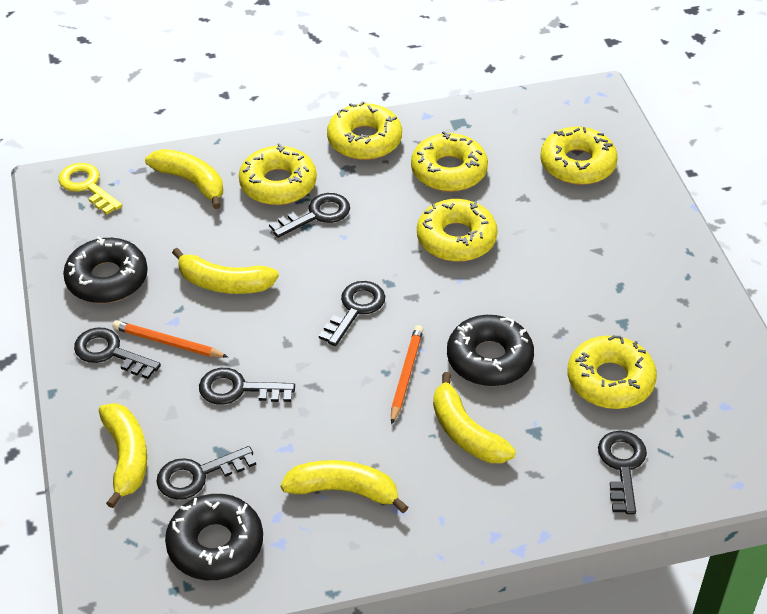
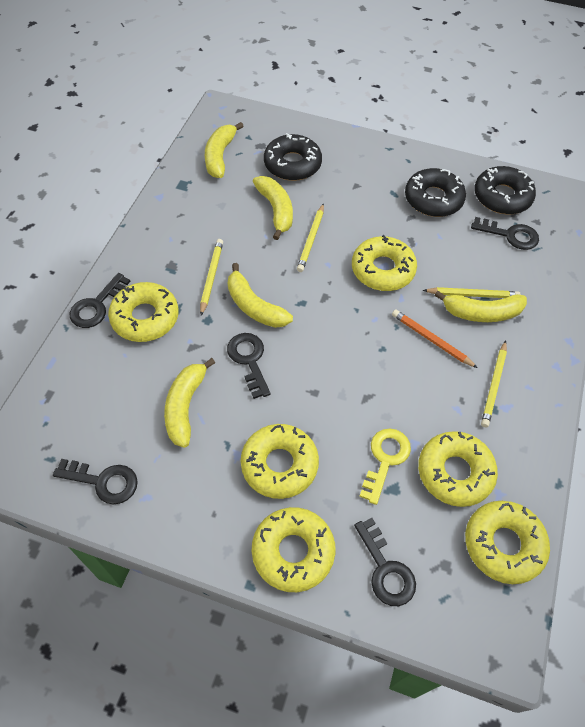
black key: 6 -> 5
orange pencil: 2 -> 1
yellow pencil: 0 -> 4

